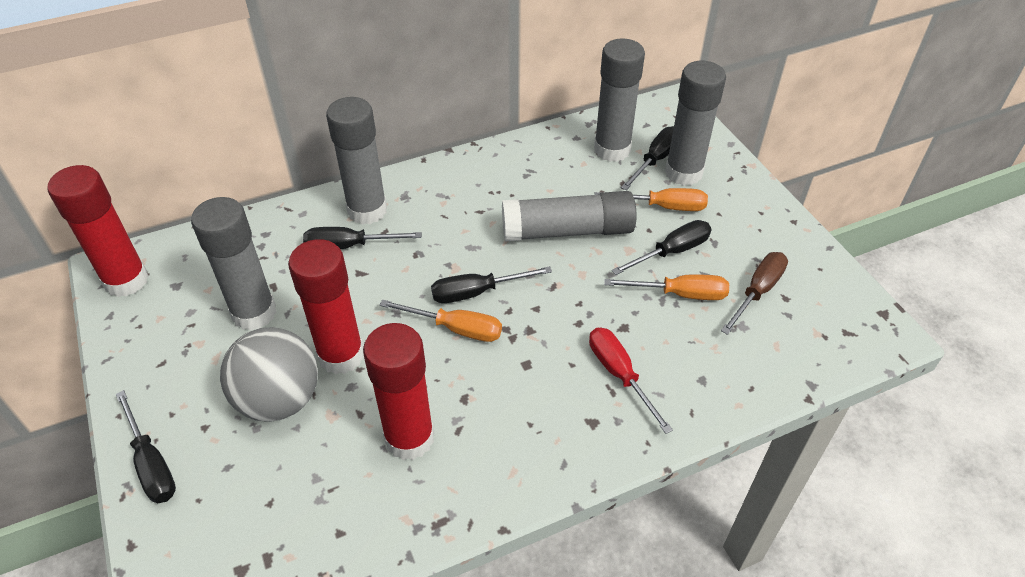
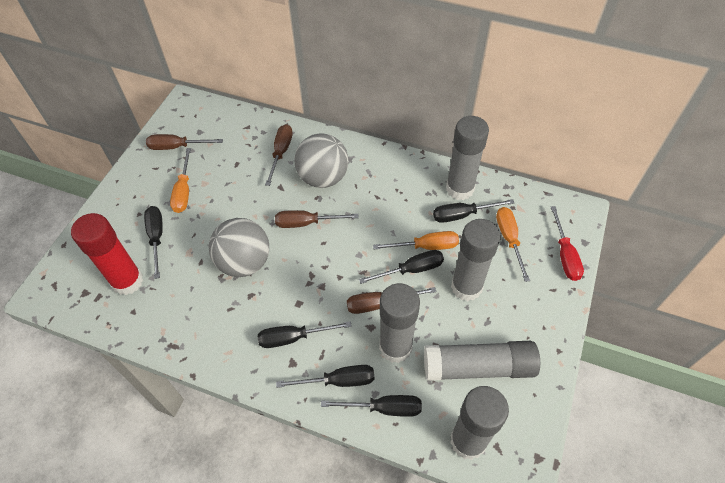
black screwdriver: 5 -> 6
brown screwdriver: 1 -> 4
grey ball: 1 -> 2
red glue stick: 3 -> 1

